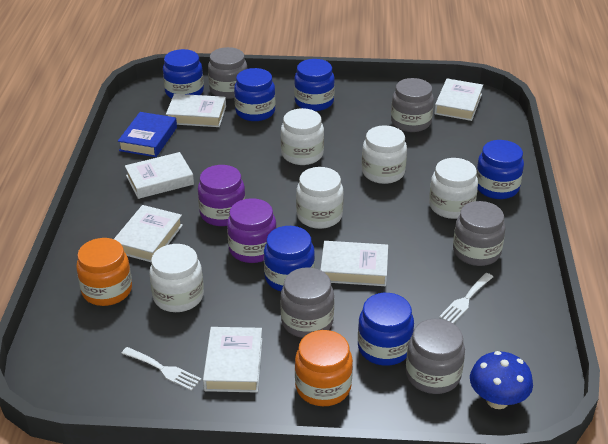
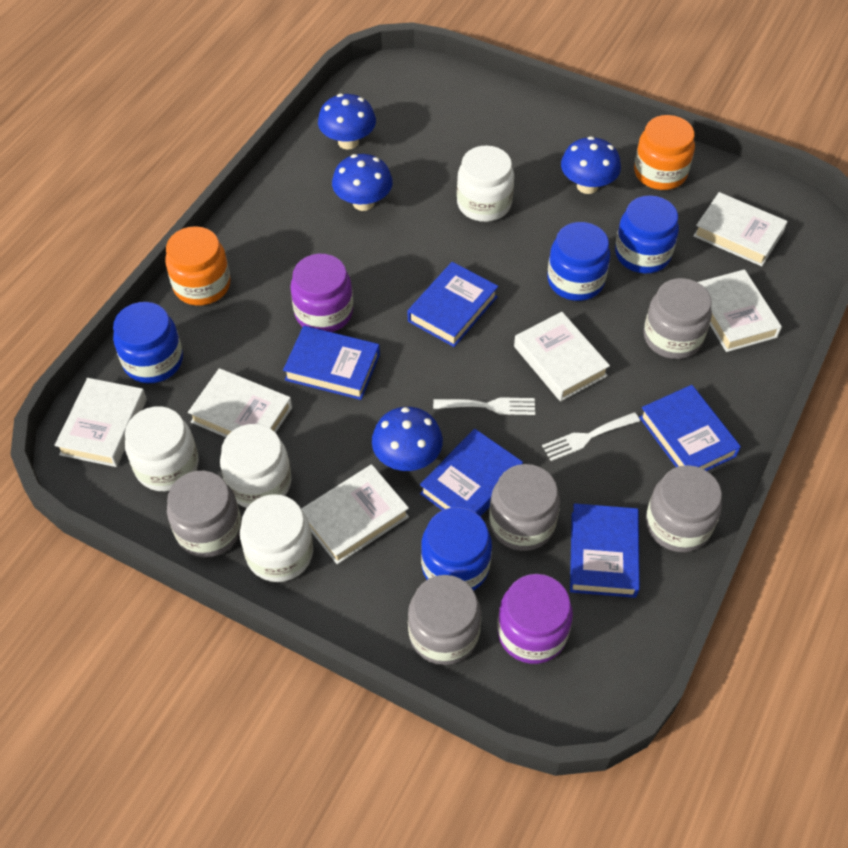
blue book: 1 -> 5
blue jar: 6 -> 4
blue mushroom: 1 -> 4
white jar: 5 -> 4

